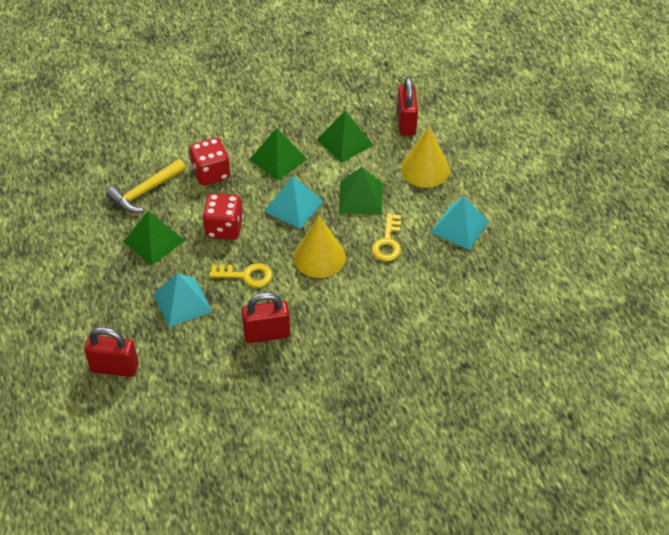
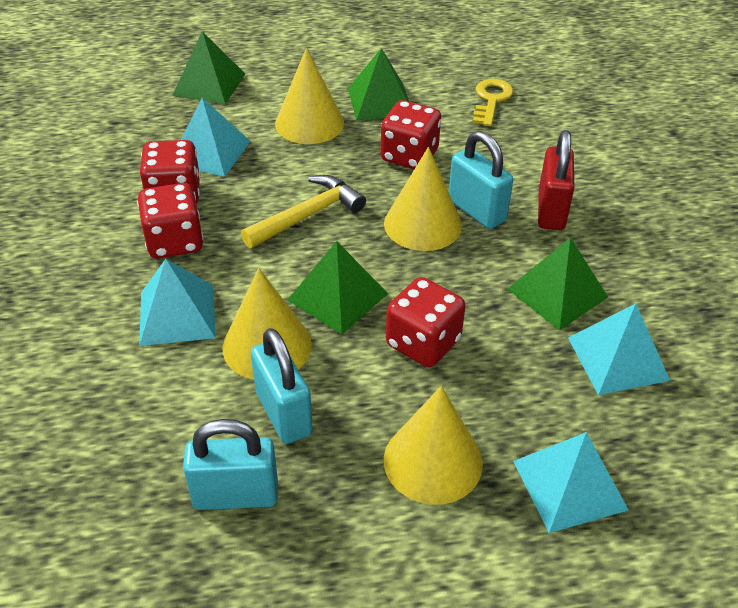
red dice: 2 -> 4
red padlock: 3 -> 1
turquoise padlock: 0 -> 3
turquoise pyramid: 3 -> 4
yellow cone: 2 -> 4
yellow key: 2 -> 1

